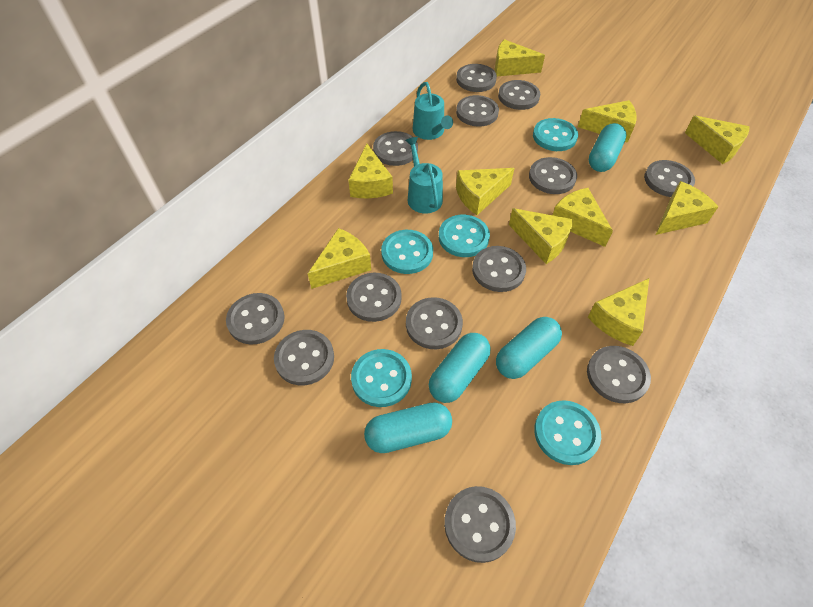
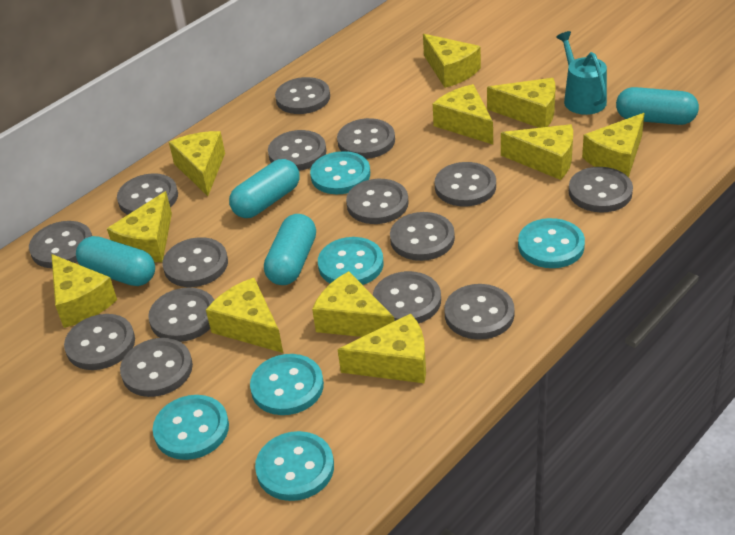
grey button: 13 -> 15
turquoise button: 5 -> 6
turquoise watering can: 2 -> 1
yellow cheese: 10 -> 11

